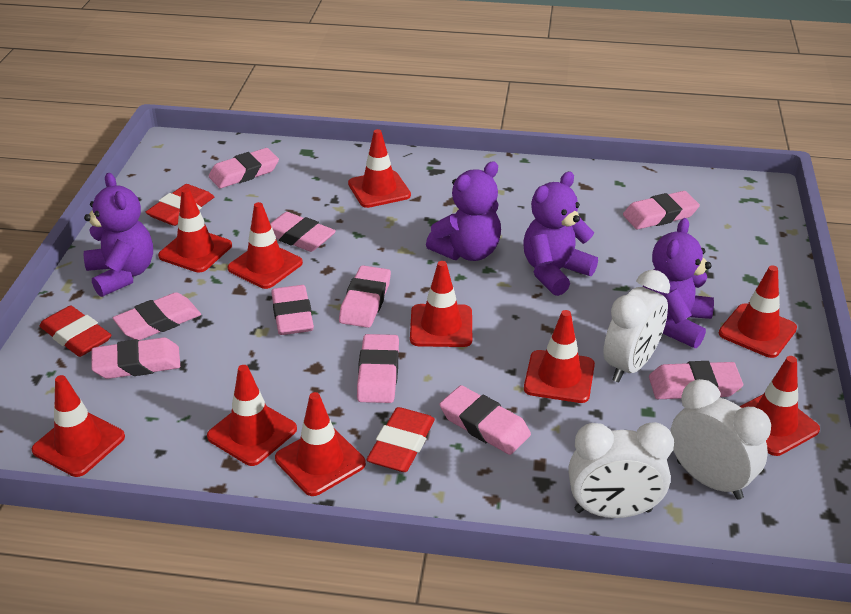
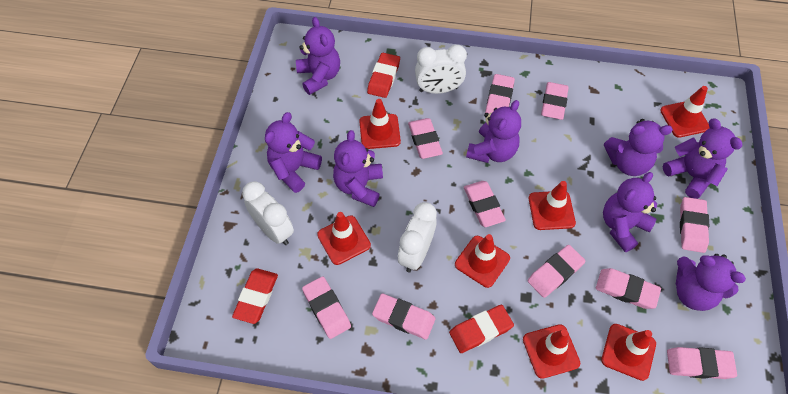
purple teddy bear: 4 -> 8
red traffic cone: 10 -> 7

